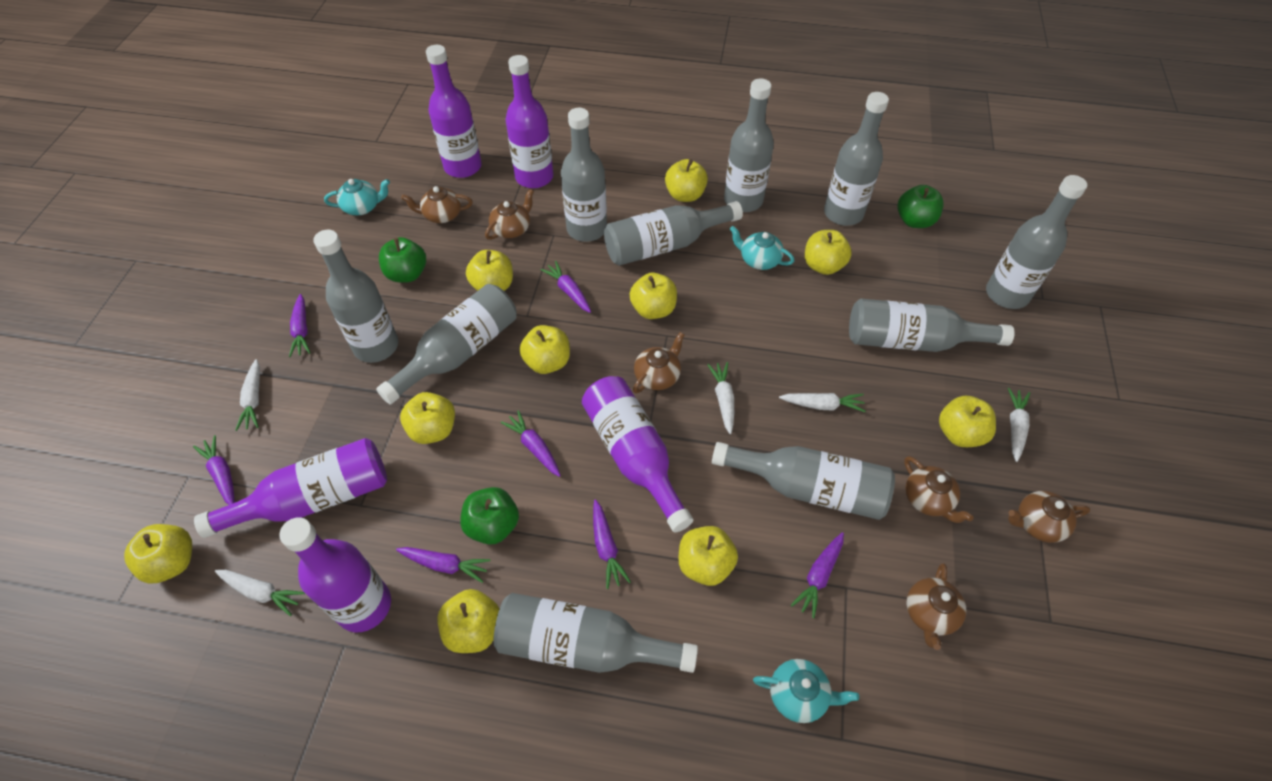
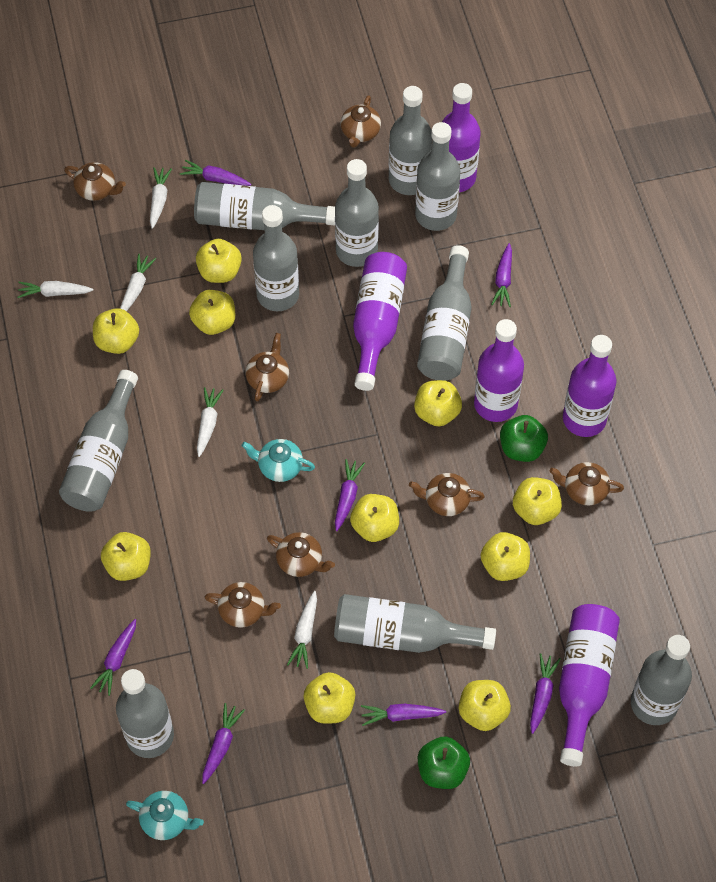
brown teapot: 6 -> 7
green apple: 3 -> 2
turquoise teapot: 3 -> 2

